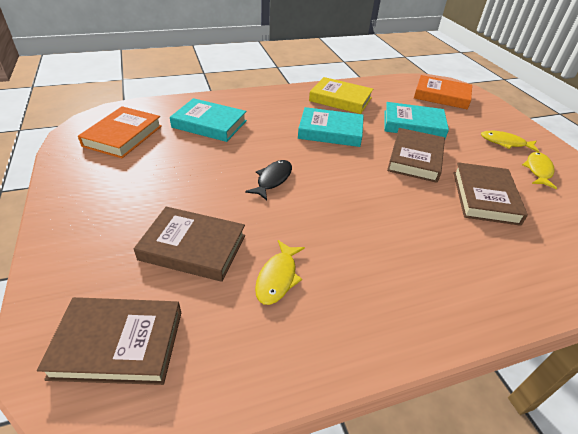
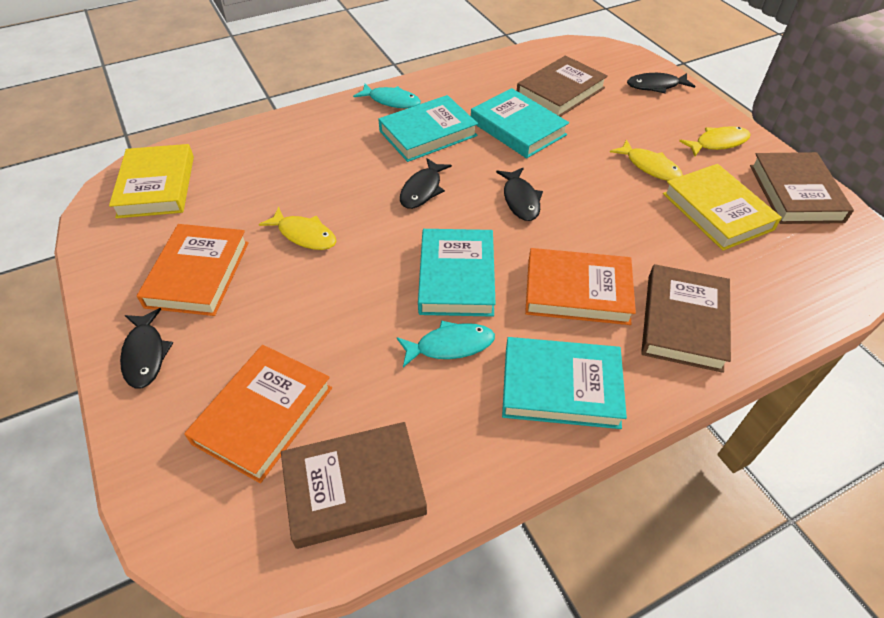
black fish: 1 -> 4
orange book: 2 -> 3
turquoise book: 3 -> 4
turquoise fish: 0 -> 2
yellow book: 1 -> 2

